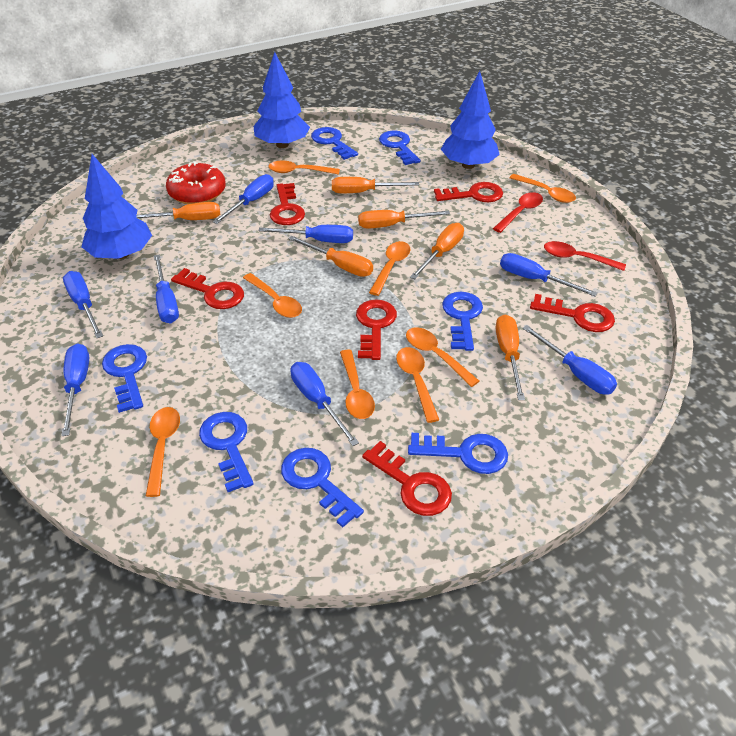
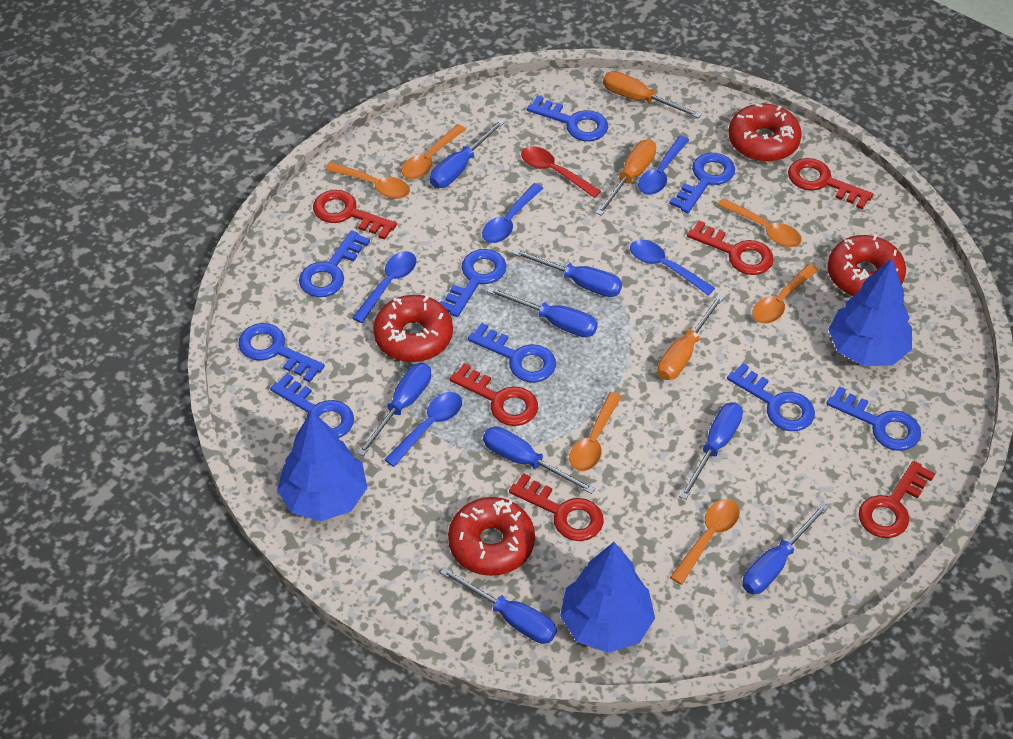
blue key: 7 -> 9
blue spoon: 0 -> 5
orange screwdriver: 6 -> 3
orange spoon: 8 -> 6
red donut: 1 -> 4
red spoon: 2 -> 1

